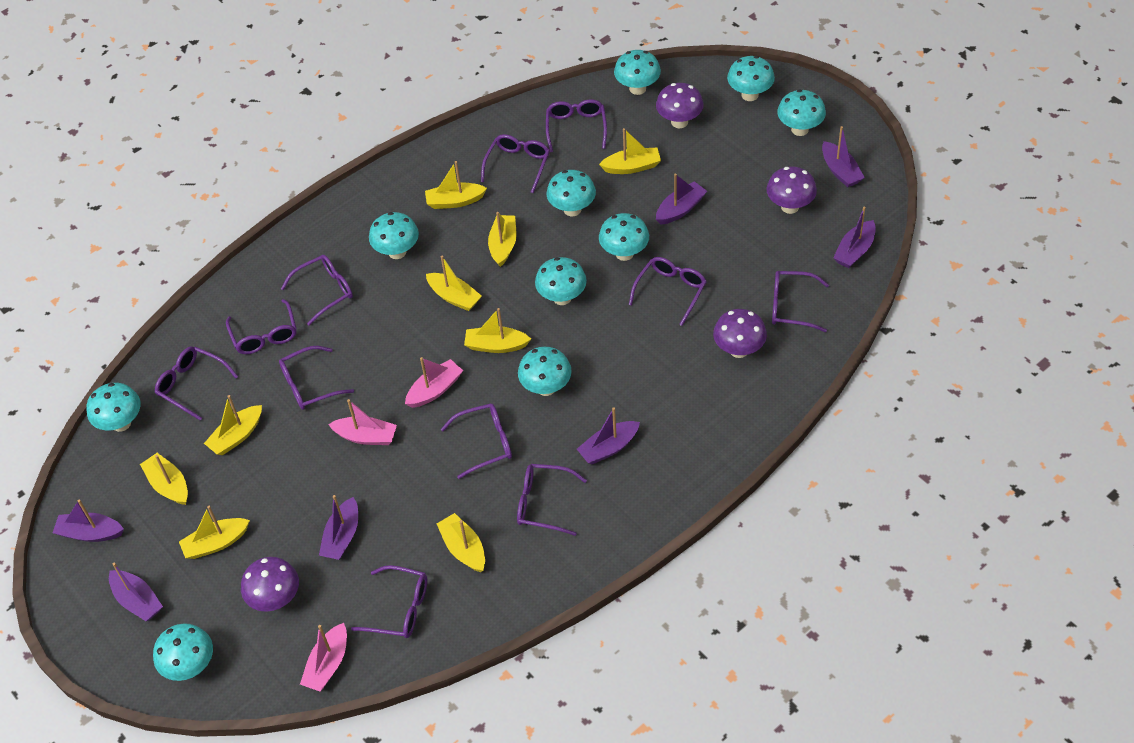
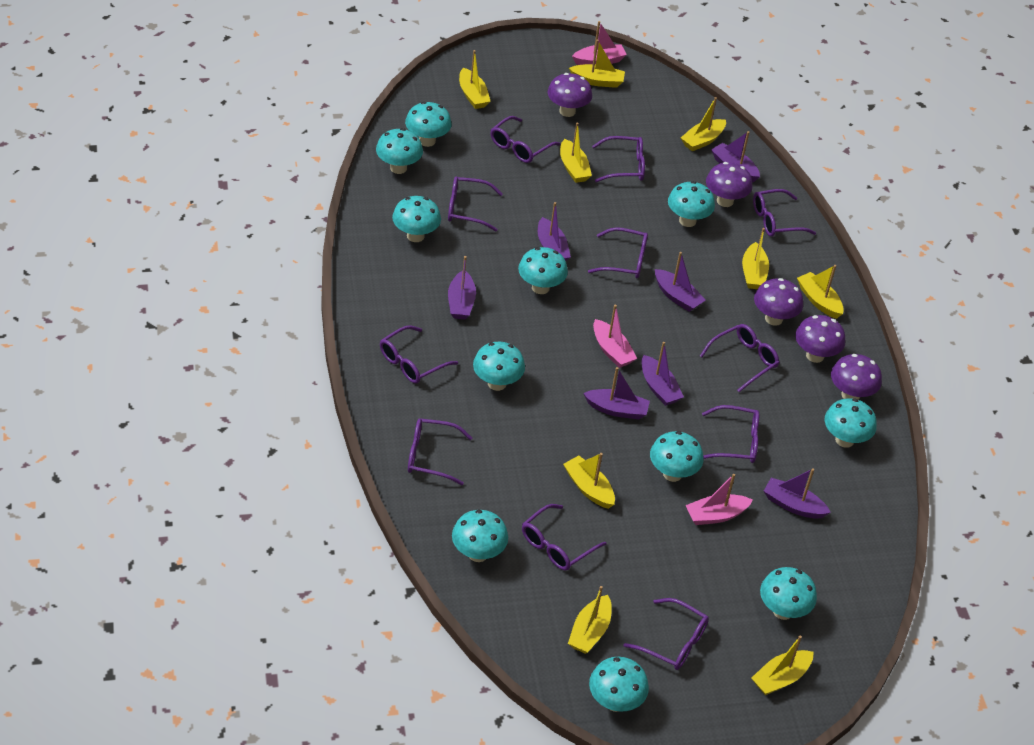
purple mushroom: 4 -> 5
turquoise mushroom: 10 -> 11

